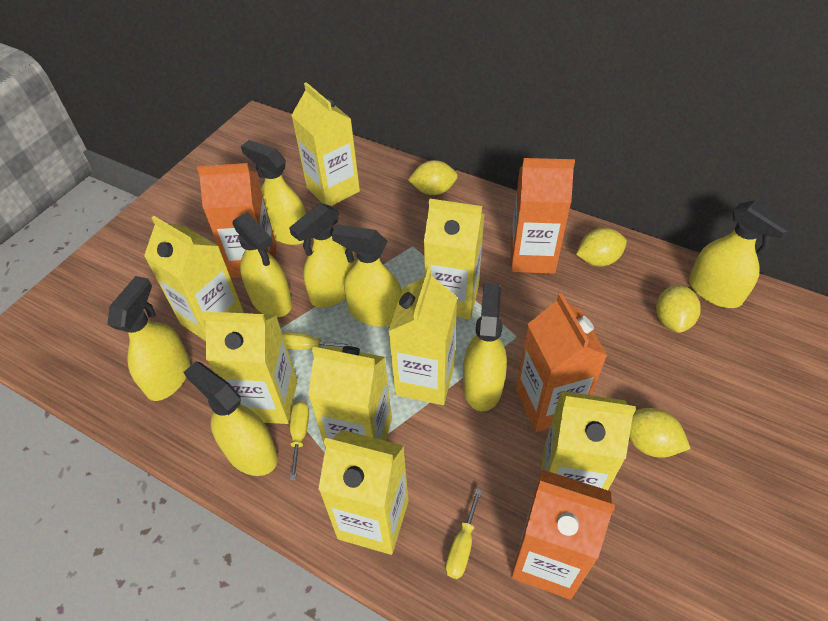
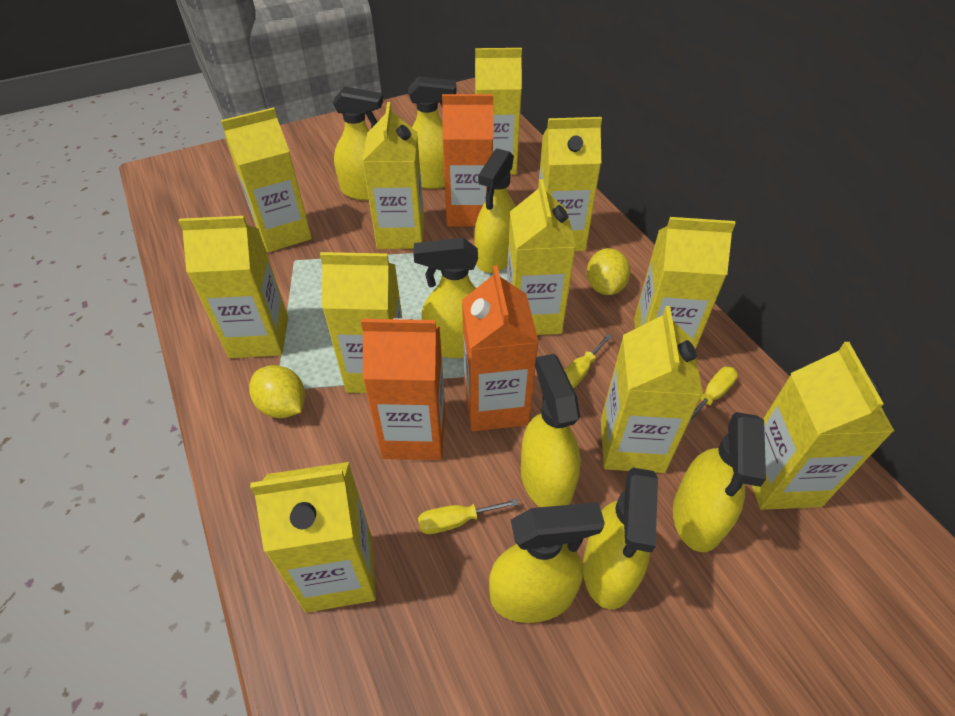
orange carton: 4 -> 3
yellow carton: 8 -> 11
yellow lemon: 4 -> 2

